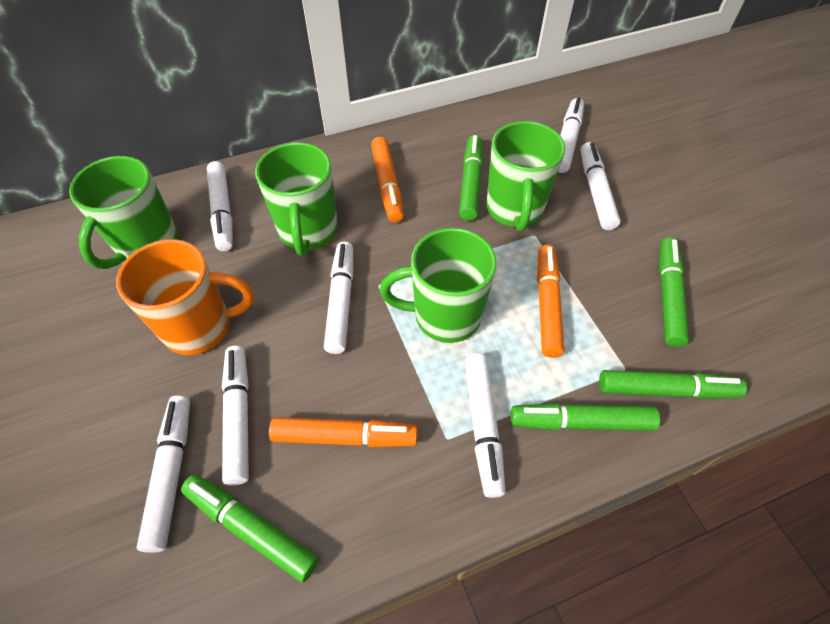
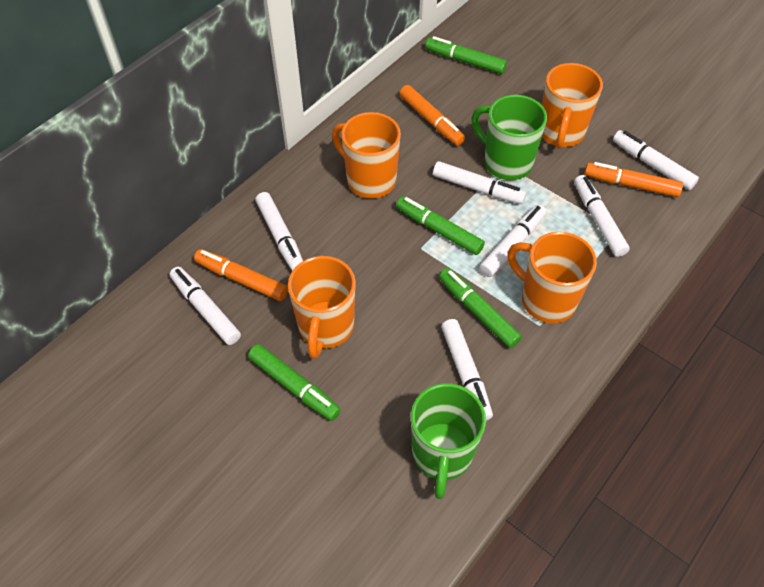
green marker: 5 -> 4
green mug: 4 -> 2
orange mug: 1 -> 4

